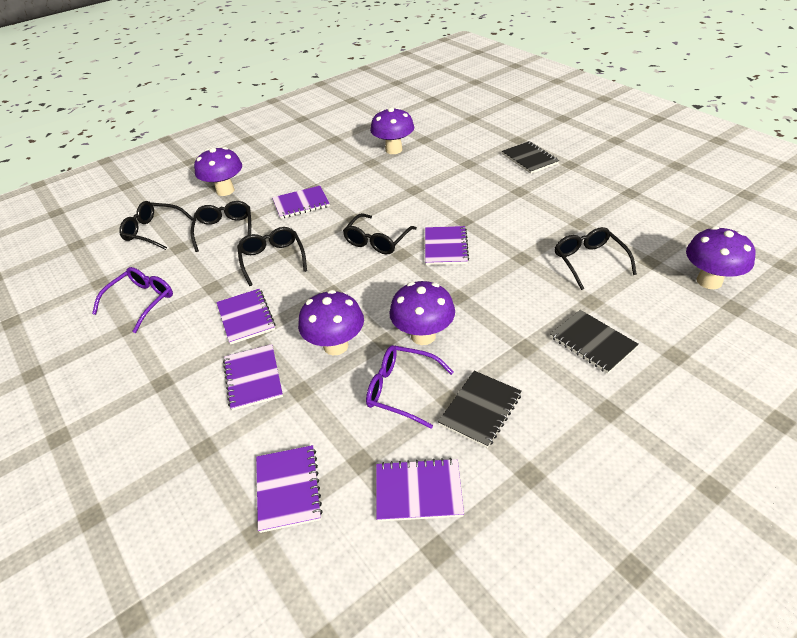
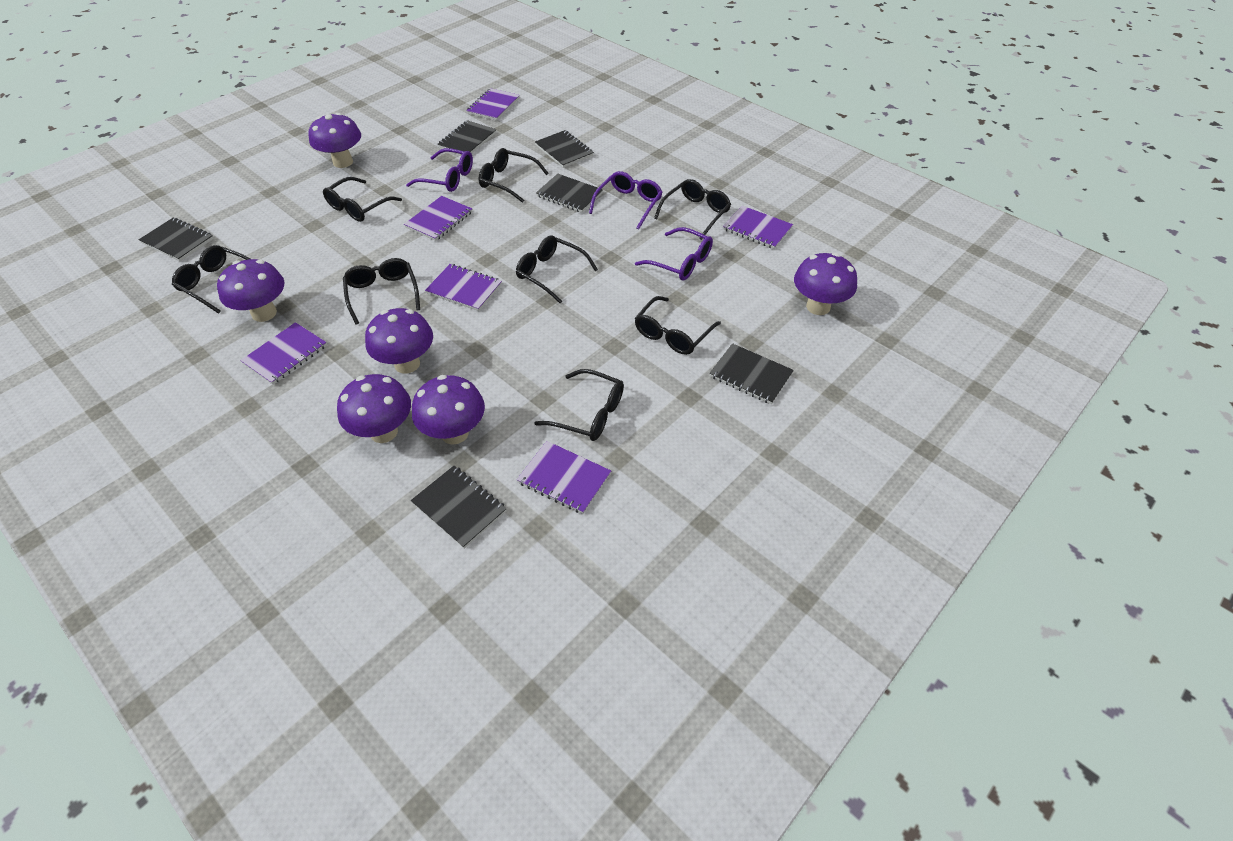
black glasses: 5 -> 8
black notebook: 3 -> 6
purple glasses: 2 -> 3
purple mushroom: 5 -> 6

